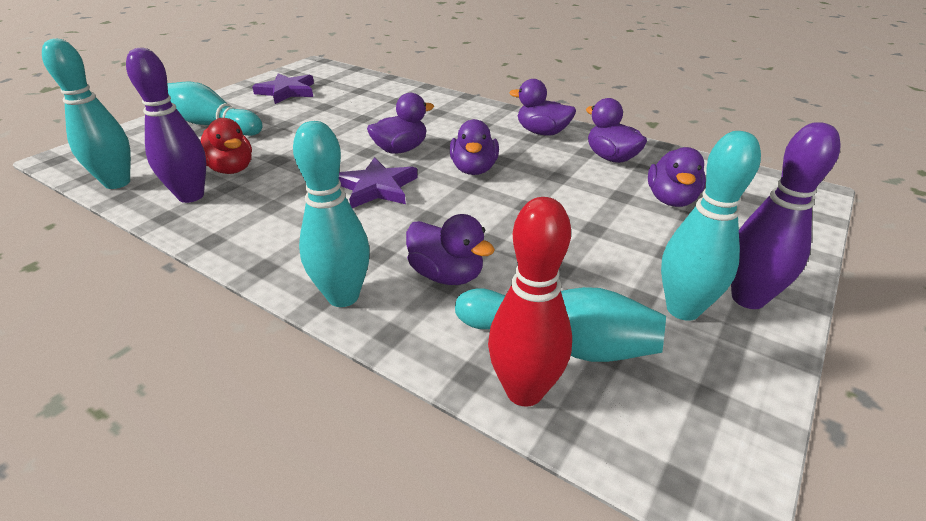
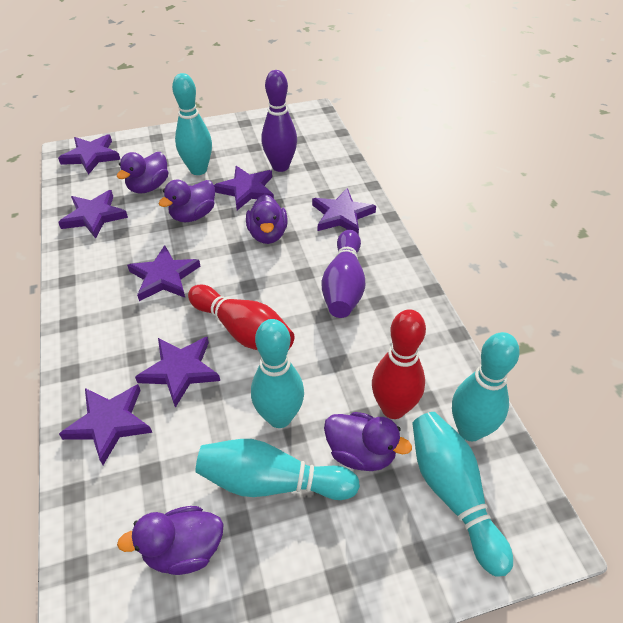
purple duck: 6 -> 5
purple star: 2 -> 7
red bowling pin: 1 -> 2
red duck: 1 -> 0

